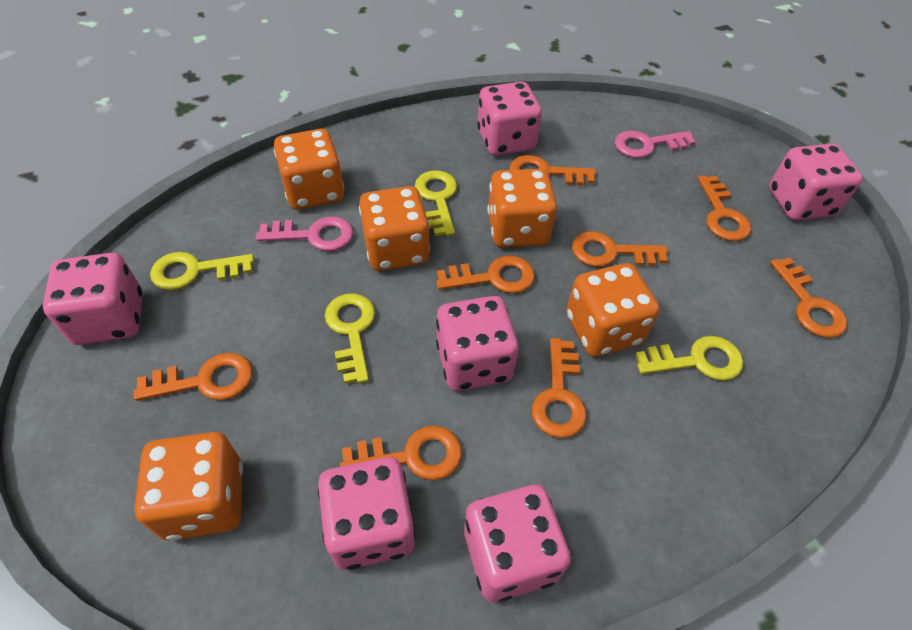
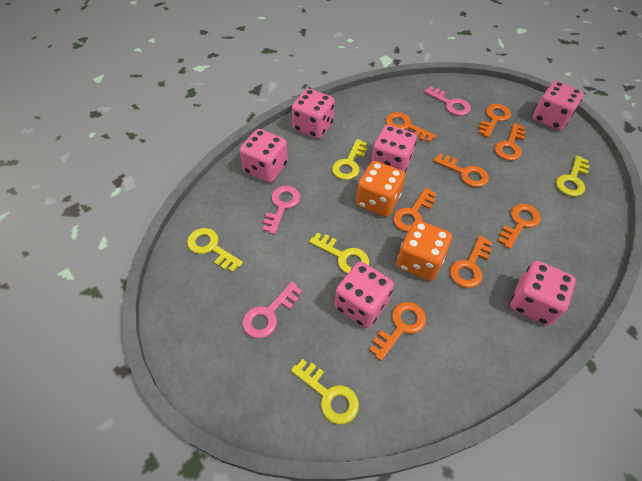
orange dice: 5 -> 2
pink key: 2 -> 3
yellow key: 4 -> 5

